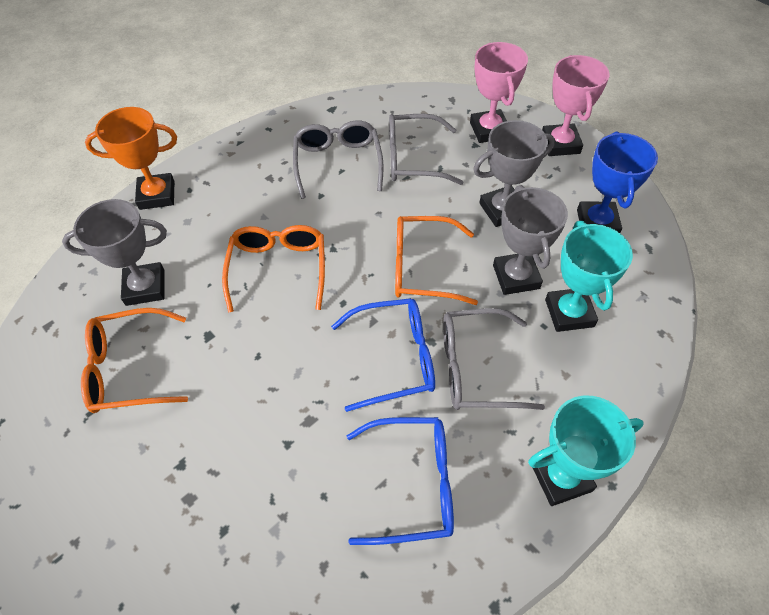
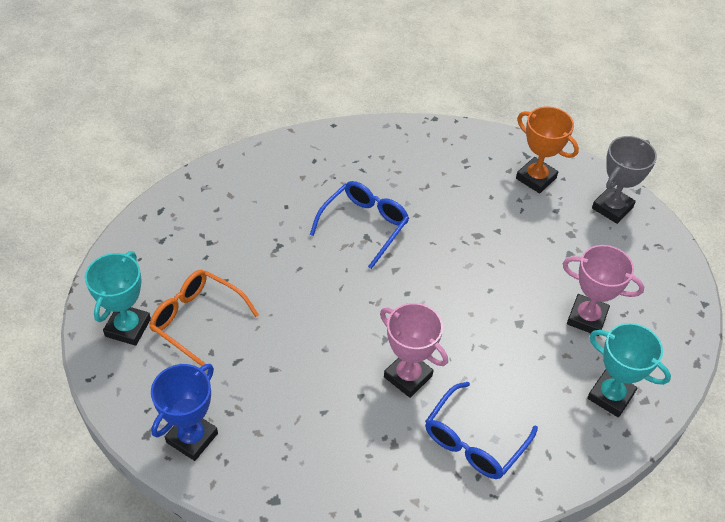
grey glasses: 3 -> 0
grey trophy: 3 -> 1
orange glasses: 3 -> 1

